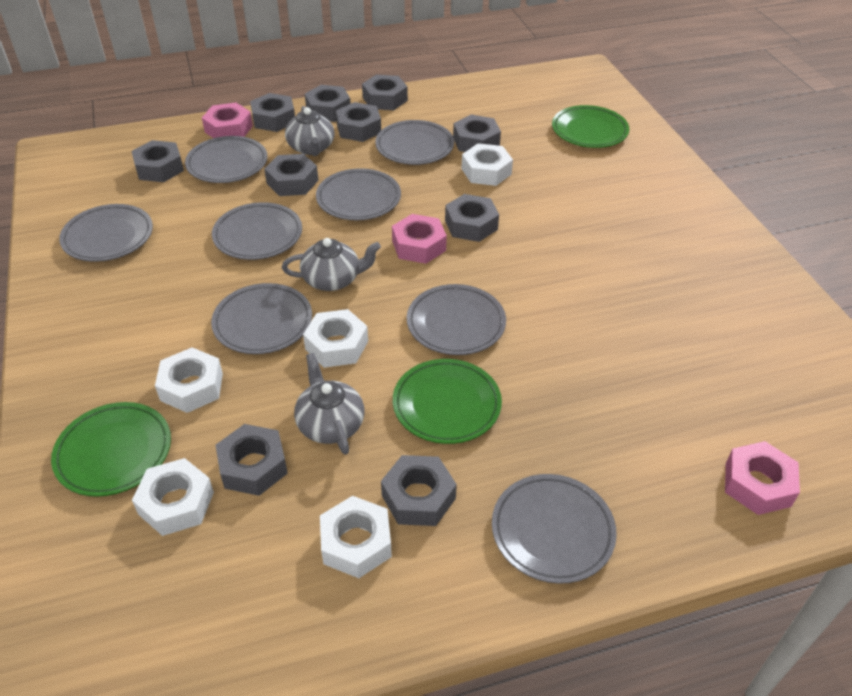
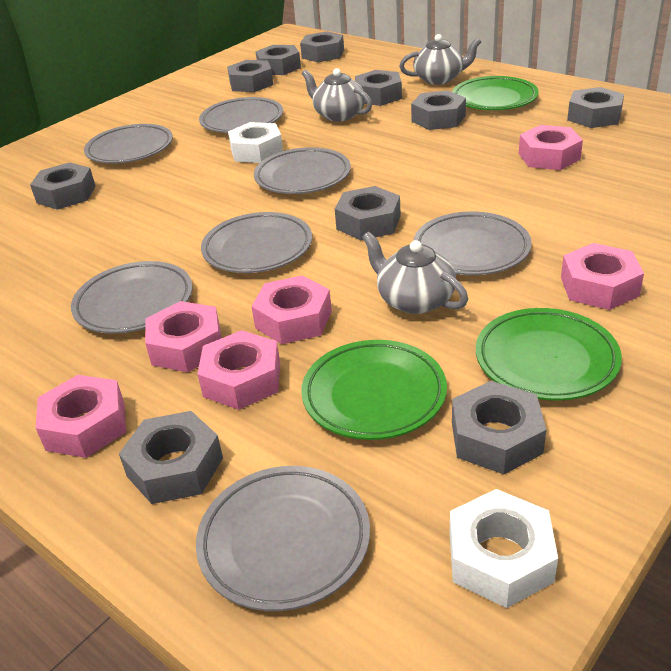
grey plate: 8 -> 7
pink nut: 3 -> 6
white nut: 5 -> 2

